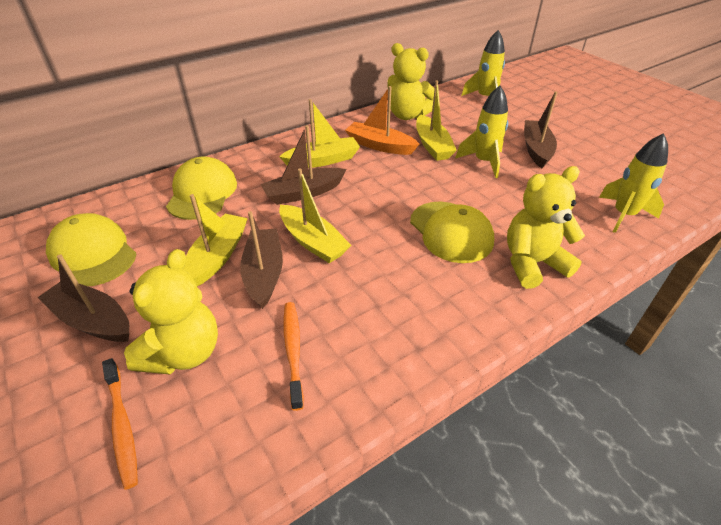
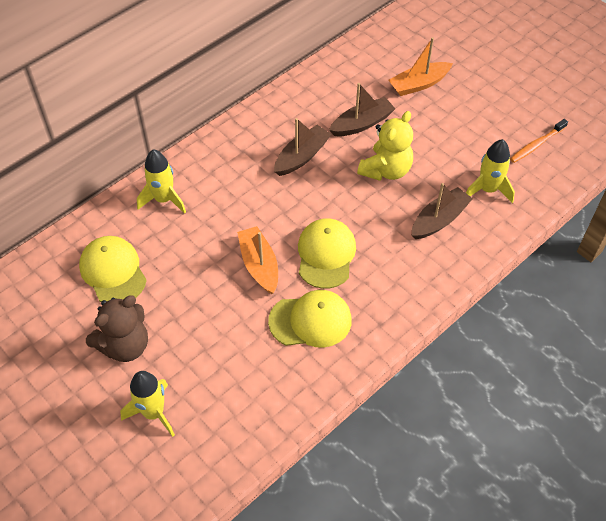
brown boat: 4 -> 3
brown teddy bear: 0 -> 1
orange boat: 1 -> 2
orange toothbrush: 2 -> 1
yellow boat: 4 -> 0
yellow teddy bear: 3 -> 1

